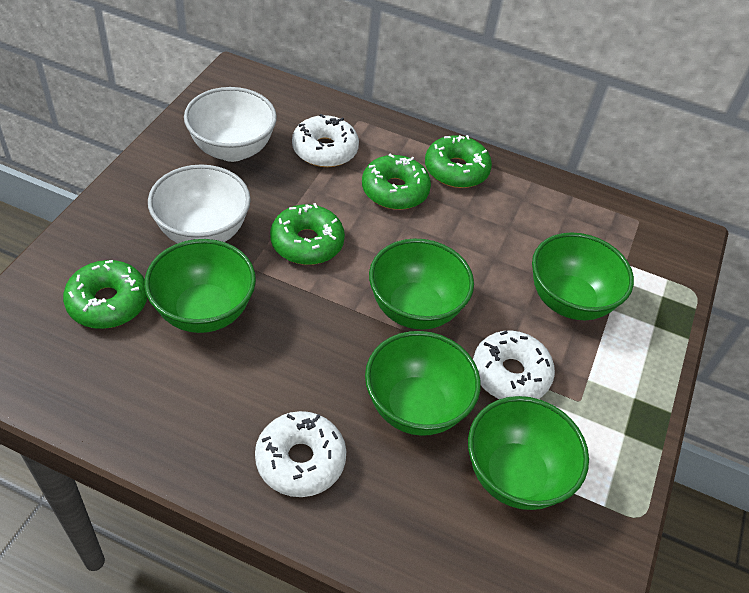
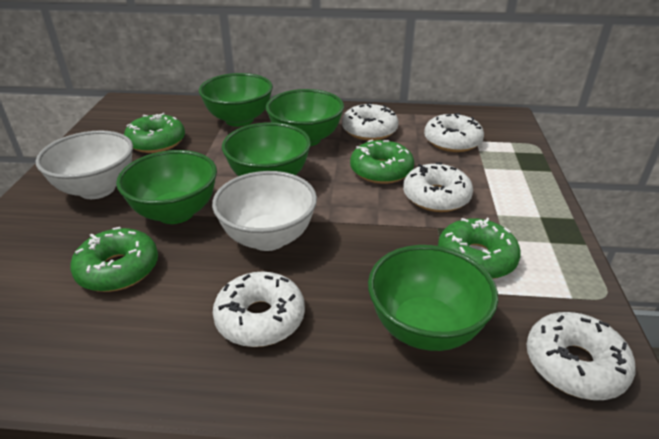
white donut: 3 -> 5

